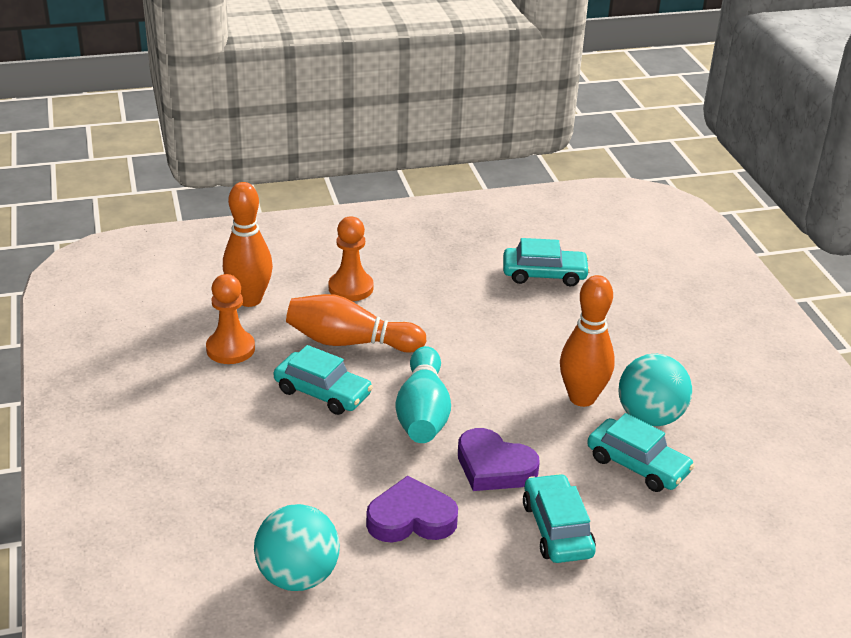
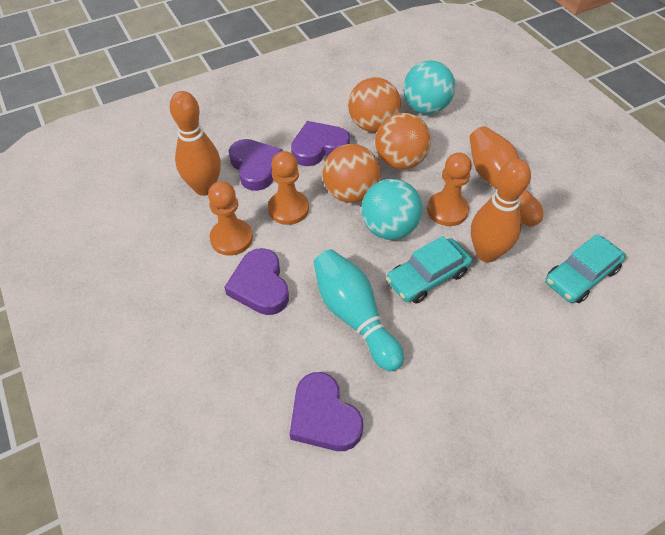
orange ball: 0 -> 3
orange pawn: 2 -> 3
purple heart: 2 -> 4
turquoise car: 4 -> 2

